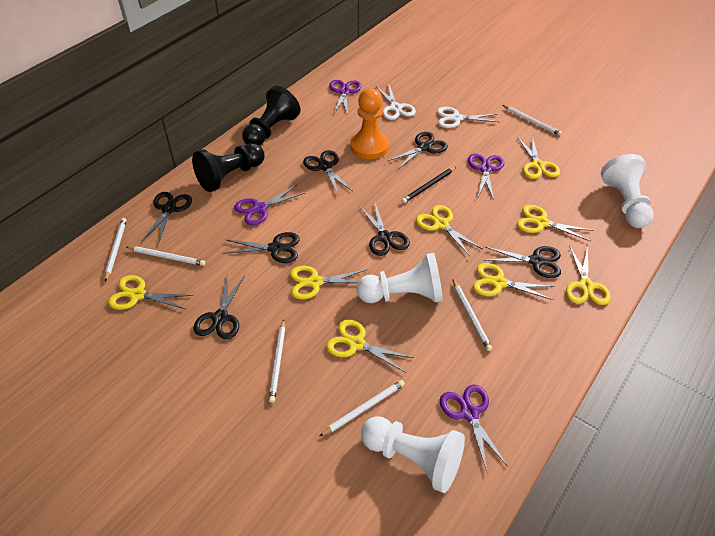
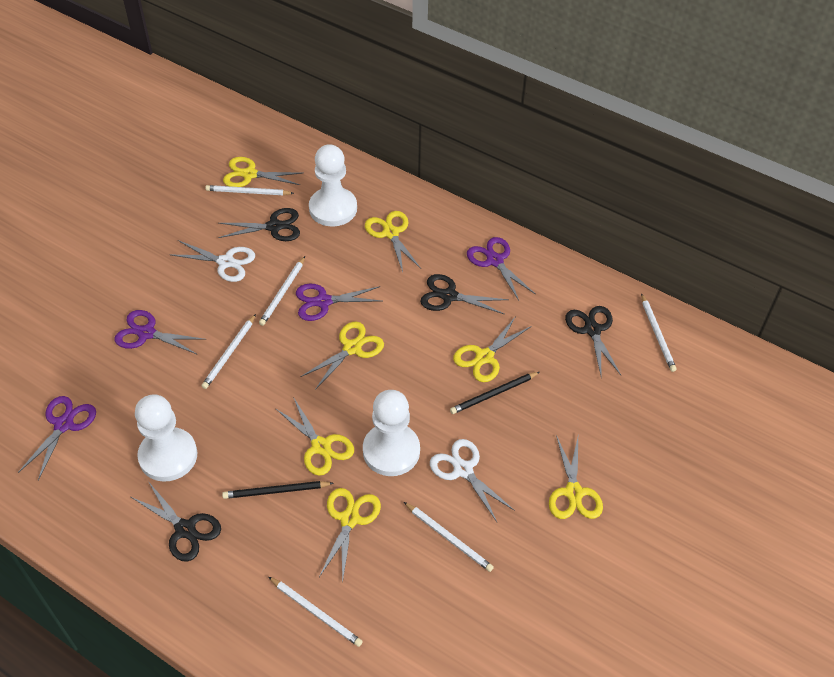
black pawn: 2 -> 0
black pencil: 1 -> 2
black scissors: 7 -> 4
orange pawn: 1 -> 0
yellow scissors: 8 -> 7

